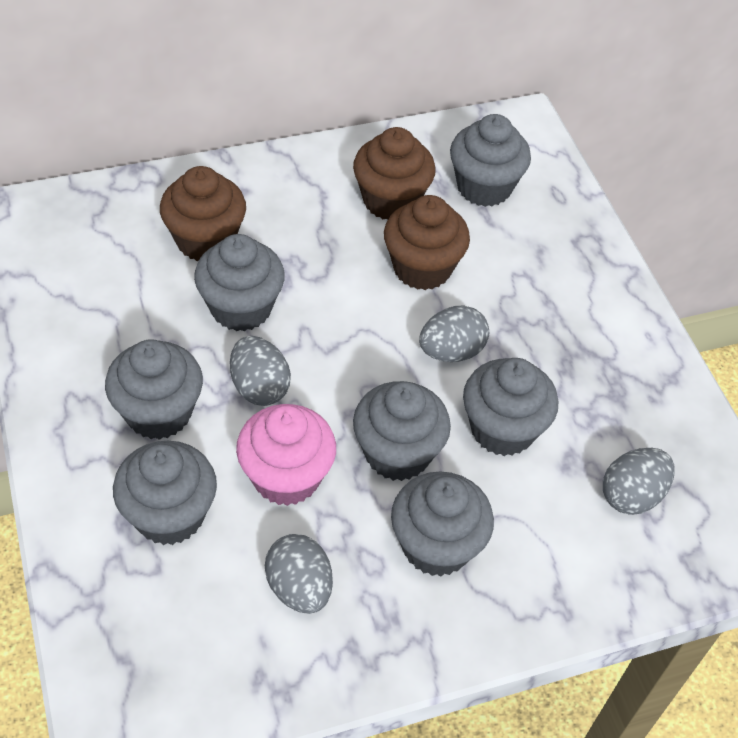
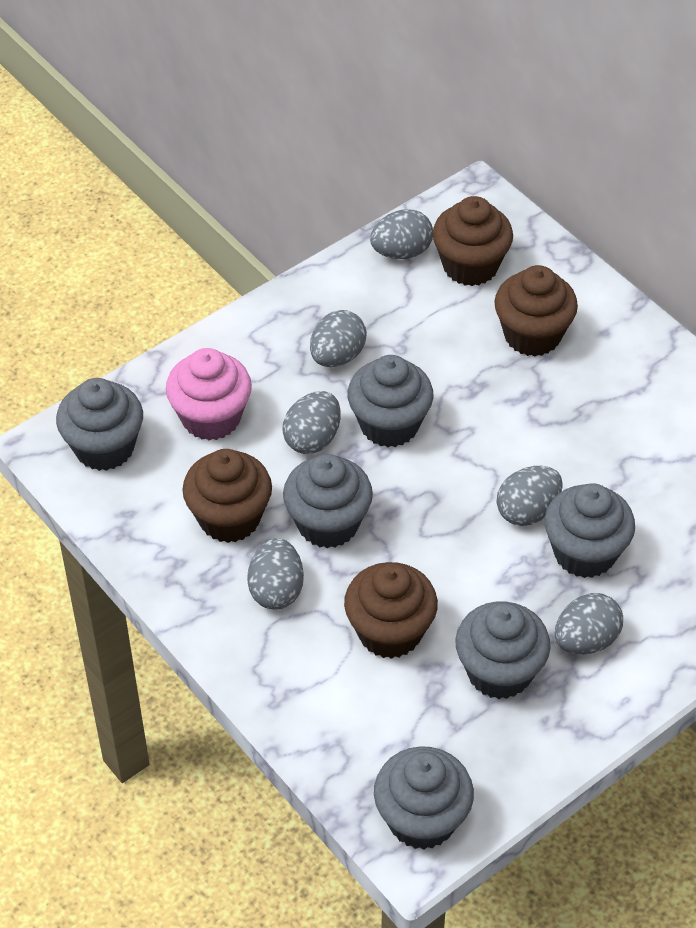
brown cupcake: 3 -> 4
grey cupcake: 7 -> 6
grey egg: 4 -> 6

